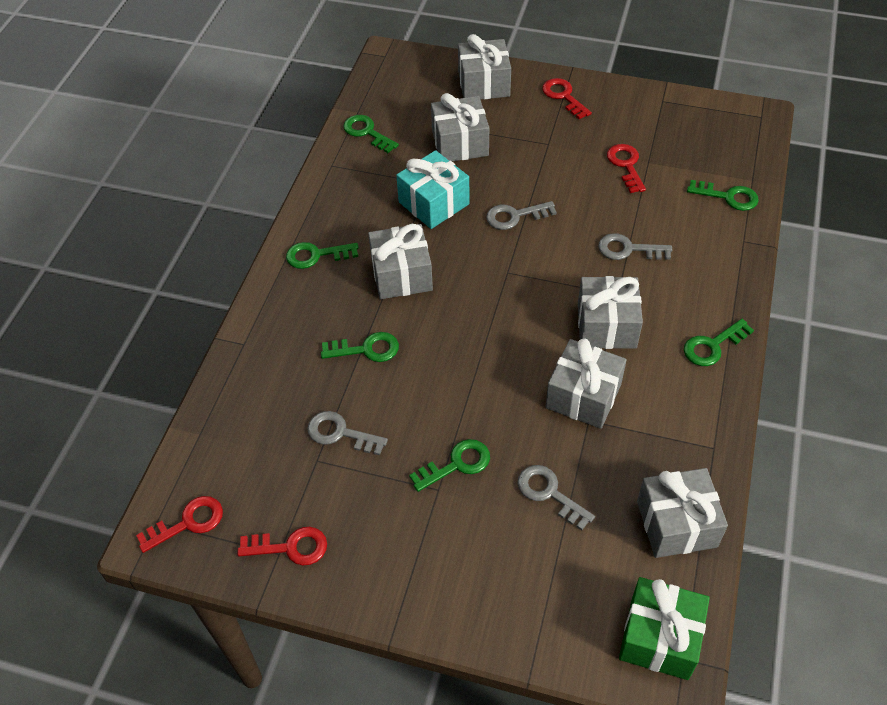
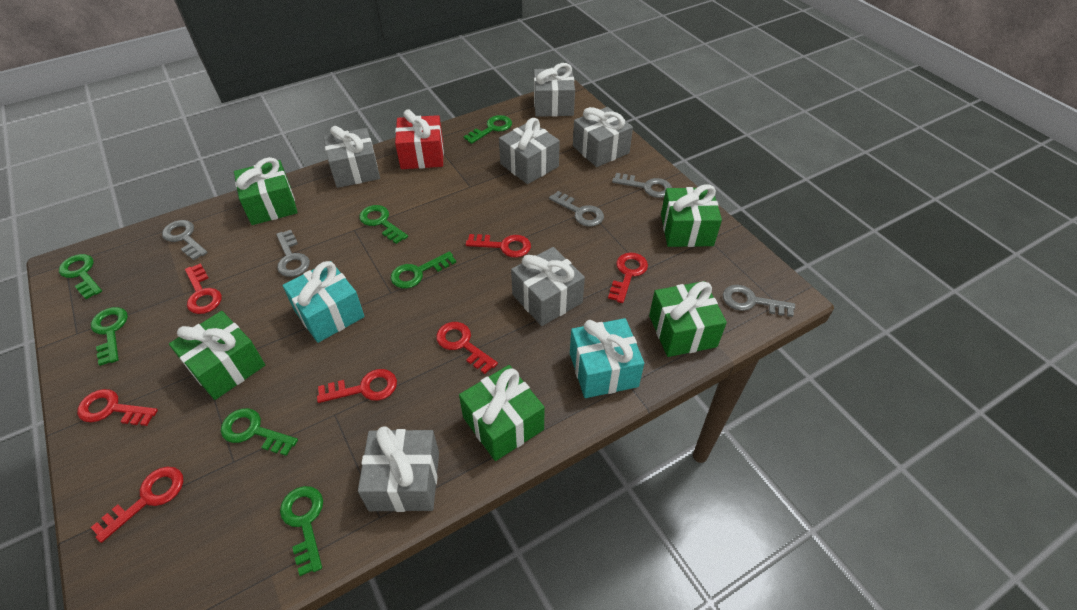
green gift: 1 -> 5
green key: 6 -> 7
grey key: 4 -> 5
red gift: 0 -> 1
red key: 4 -> 7
turquoise gift: 1 -> 2

